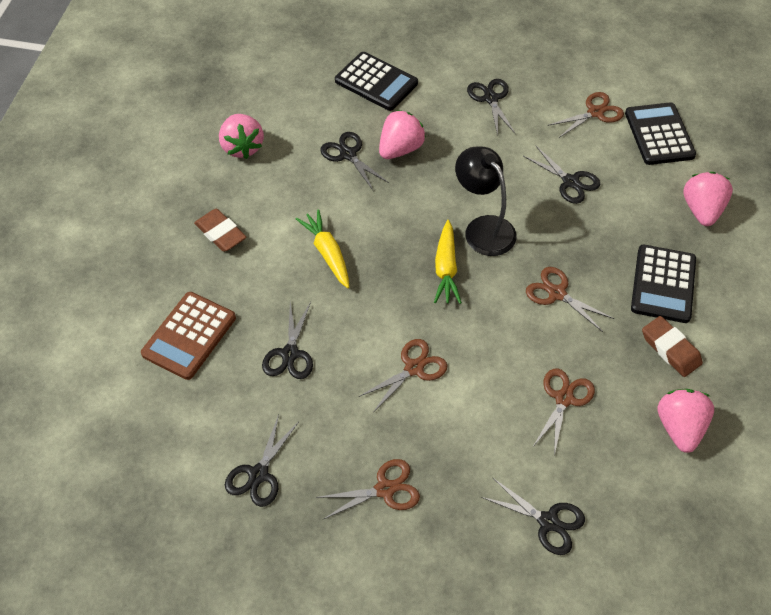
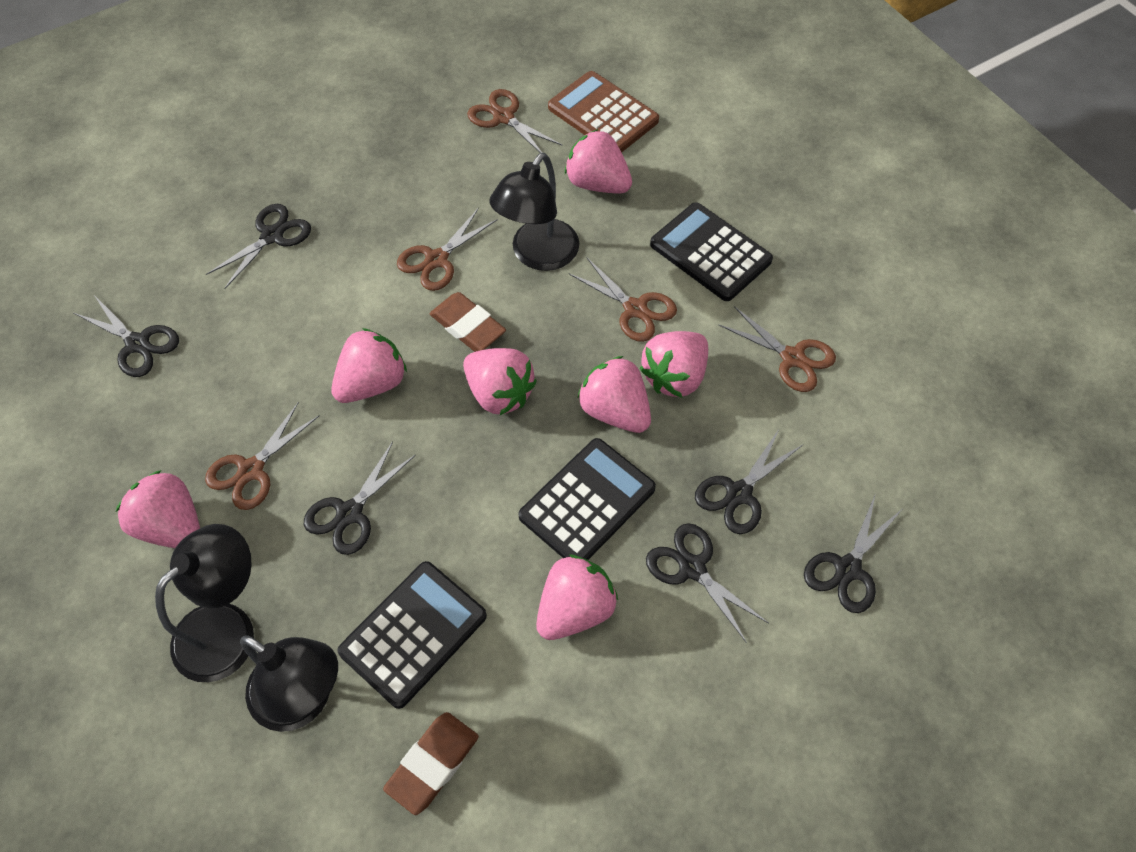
black lamp: 1 -> 3
pink strawberry: 4 -> 7
yellow carrot: 2 -> 0

